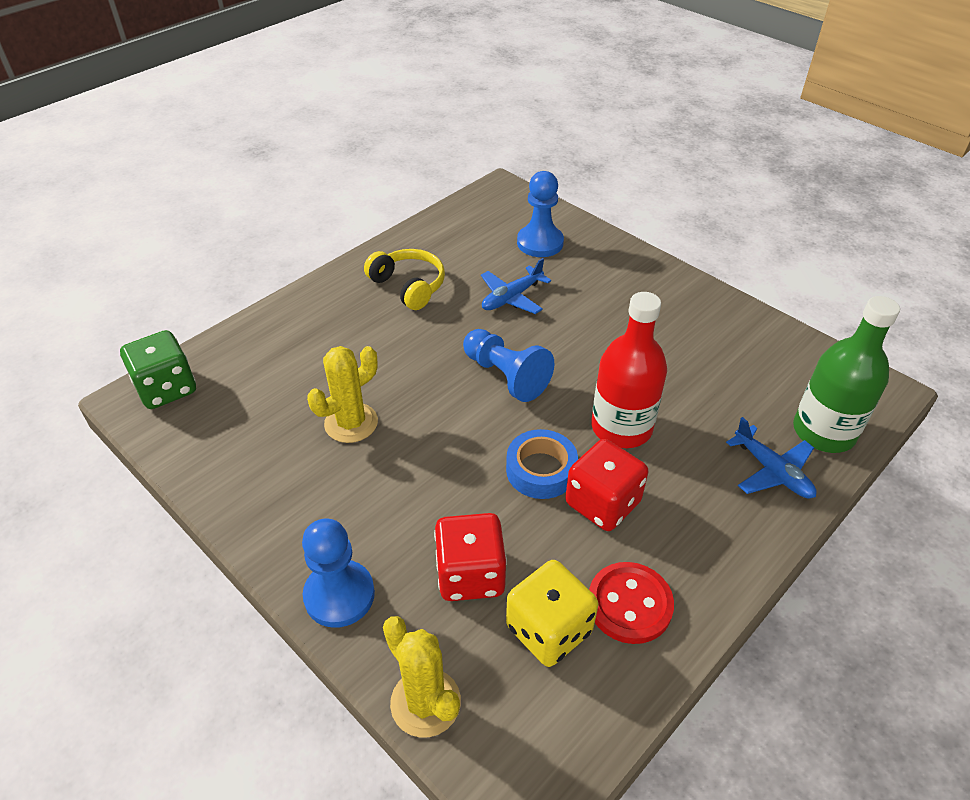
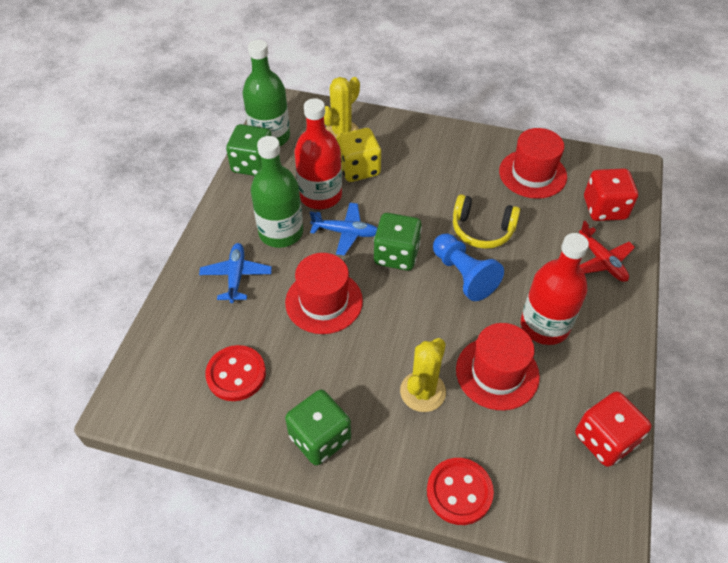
blue pawn: 3 -> 1
blue tape: 1 -> 0
green bottle: 1 -> 2
green dice: 1 -> 3
red bottle: 1 -> 2
red button: 1 -> 2
red hat: 0 -> 3
red plane: 0 -> 1

